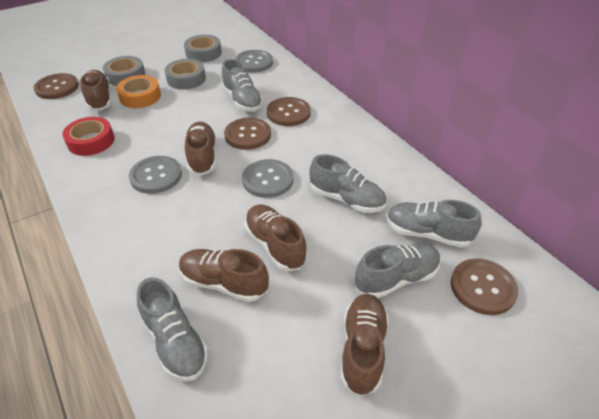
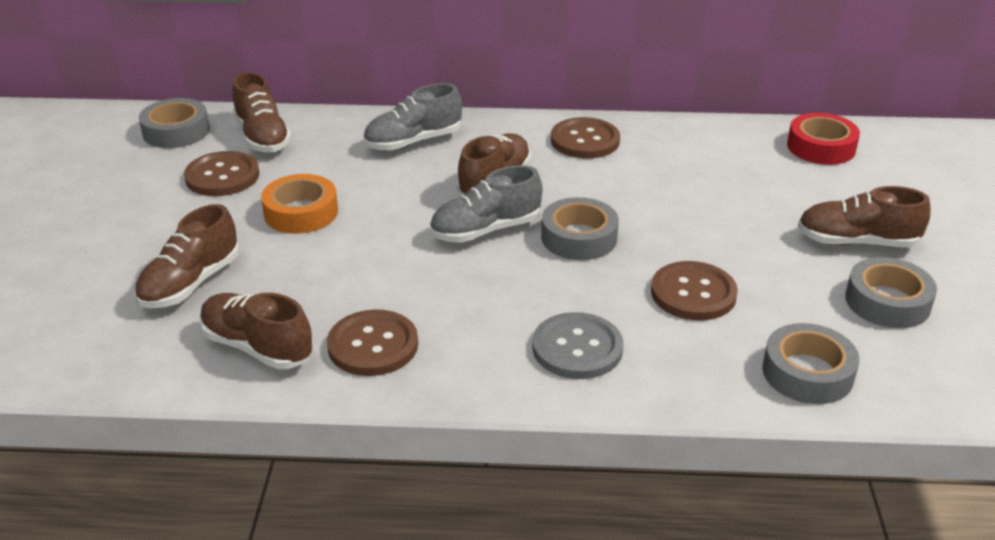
grey button: 3 -> 1
grey shoe: 5 -> 2
grey tape: 3 -> 4

